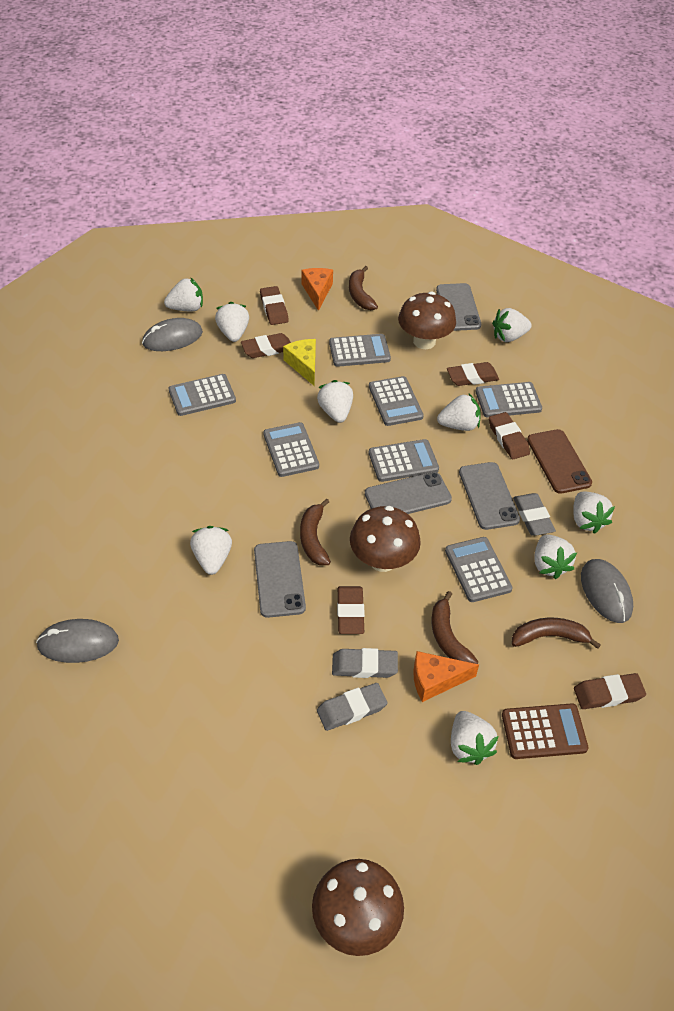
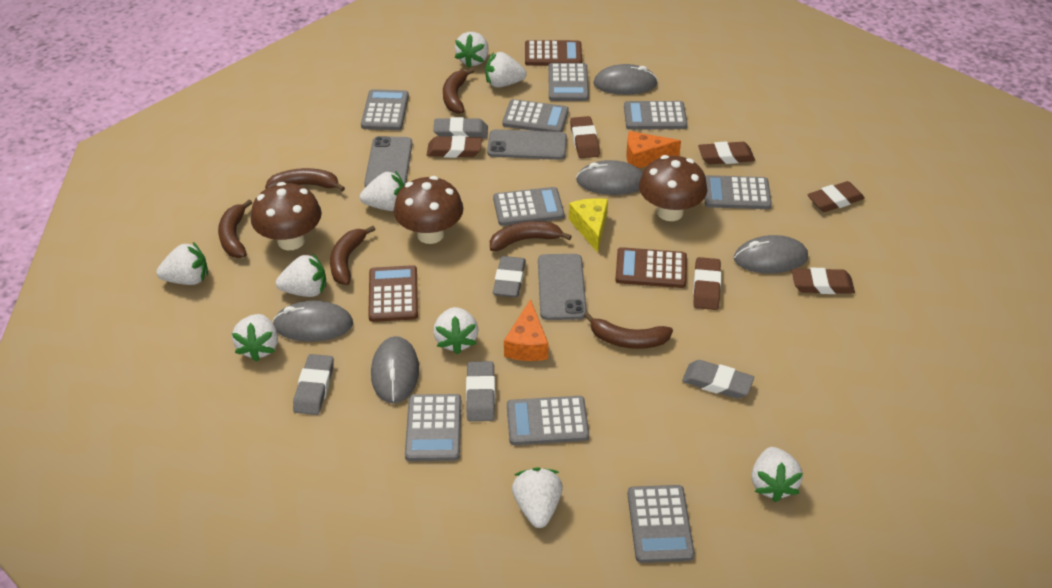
brown banana: 4 -> 6
brown calculator: 1 -> 3
brown phone: 1 -> 0
grey calculator: 7 -> 9
grey eraser: 3 -> 5
grey mouse: 3 -> 5
grey phone: 4 -> 3

